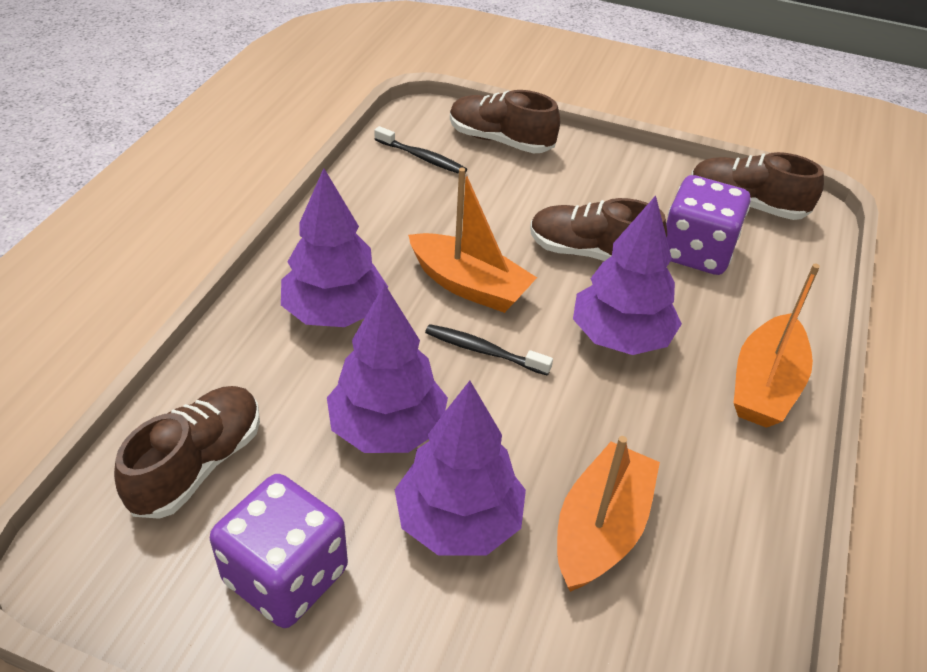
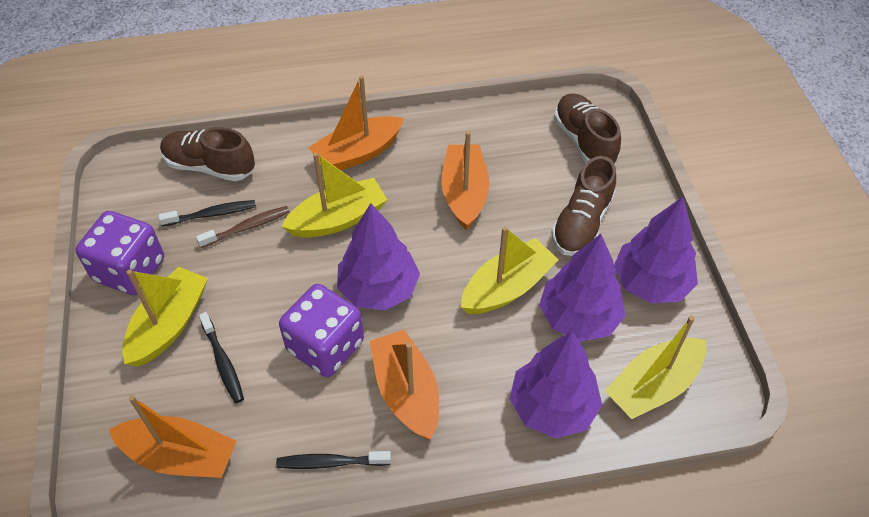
black toothbrush: 2 -> 3
brown shoe: 4 -> 3
brown toothbrush: 0 -> 1
orange boat: 3 -> 4
yellow boat: 0 -> 4

